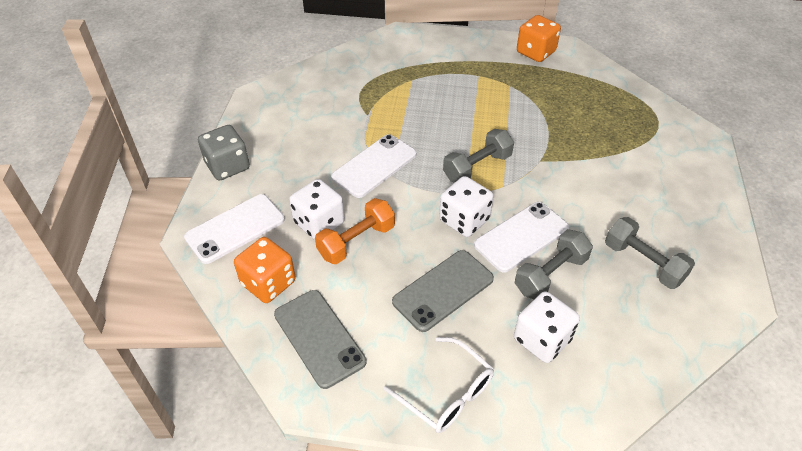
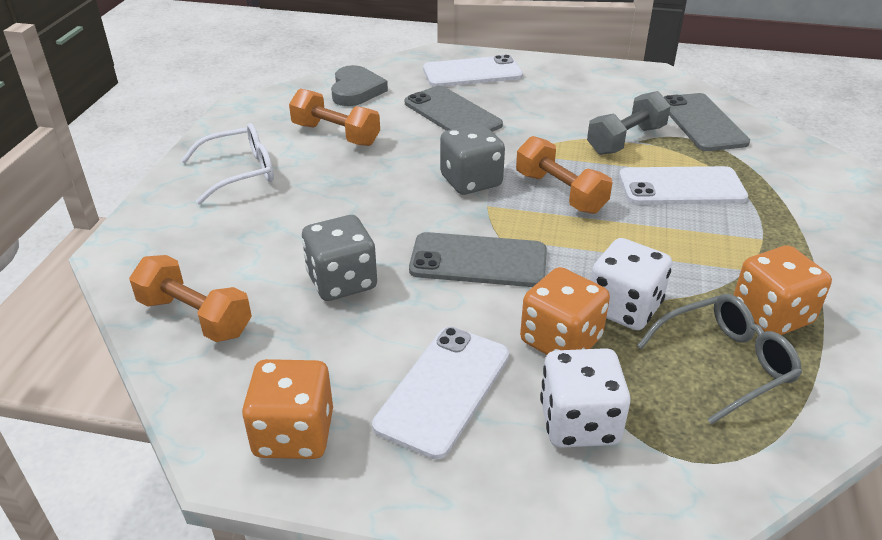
grey dice: 1 -> 2
grey dumbbell: 3 -> 1
grey glasses: 0 -> 1
grey heart: 0 -> 1
grey phone: 2 -> 3
orange dice: 2 -> 3
orange dumbbell: 1 -> 3
white dice: 3 -> 2

